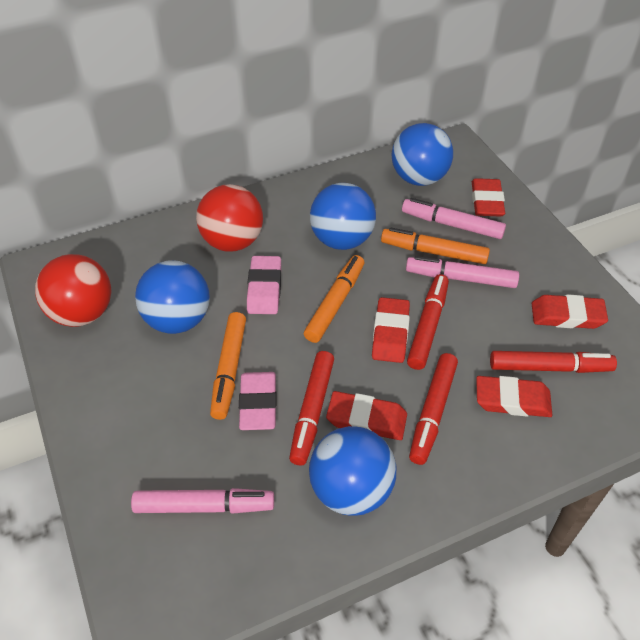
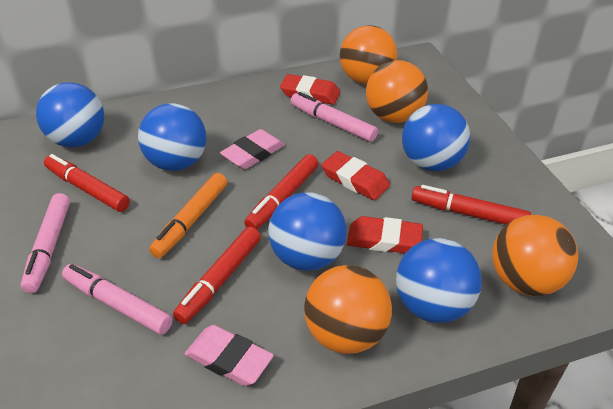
blue ball: 4 -> 5
orange ball: 0 -> 4
orange marker: 3 -> 1
red ball: 2 -> 0
red eraser: 5 -> 3

